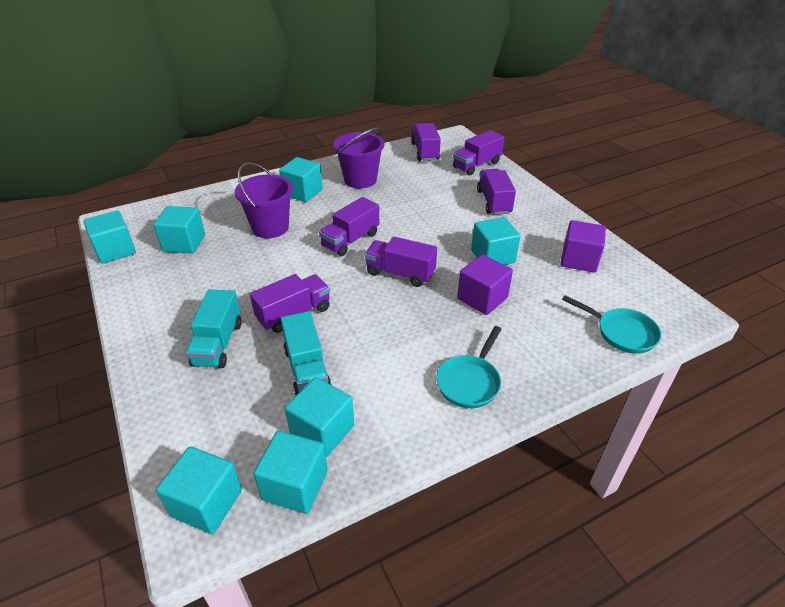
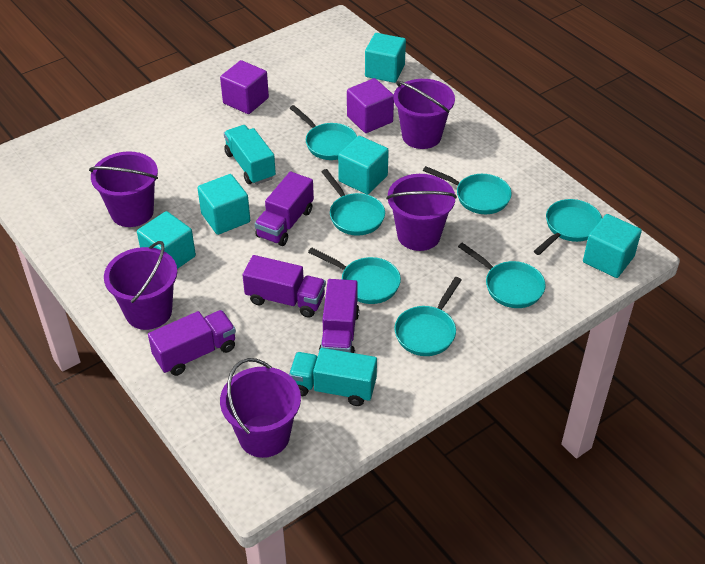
purple bucket: 2 -> 5
purple truck: 6 -> 4
turquoise cube: 7 -> 5
turquoise pan: 2 -> 7

